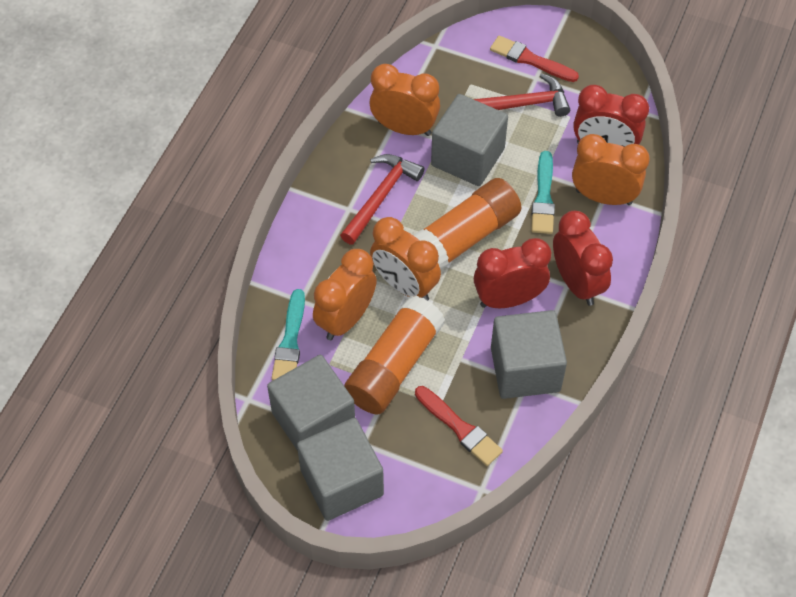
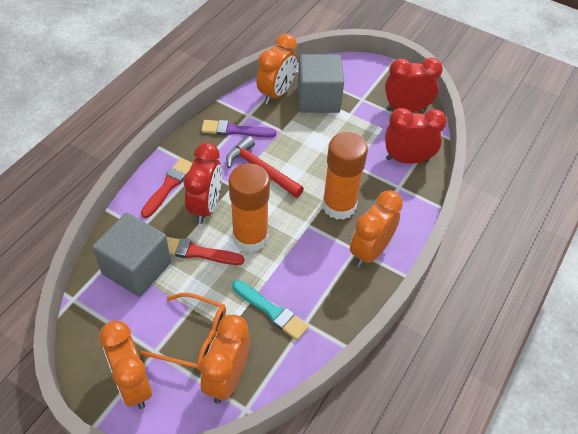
grey cube: 4 -> 2
orange glasses: 0 -> 1
purple brush: 0 -> 1
red hammer: 2 -> 1
turquoise brush: 2 -> 1

